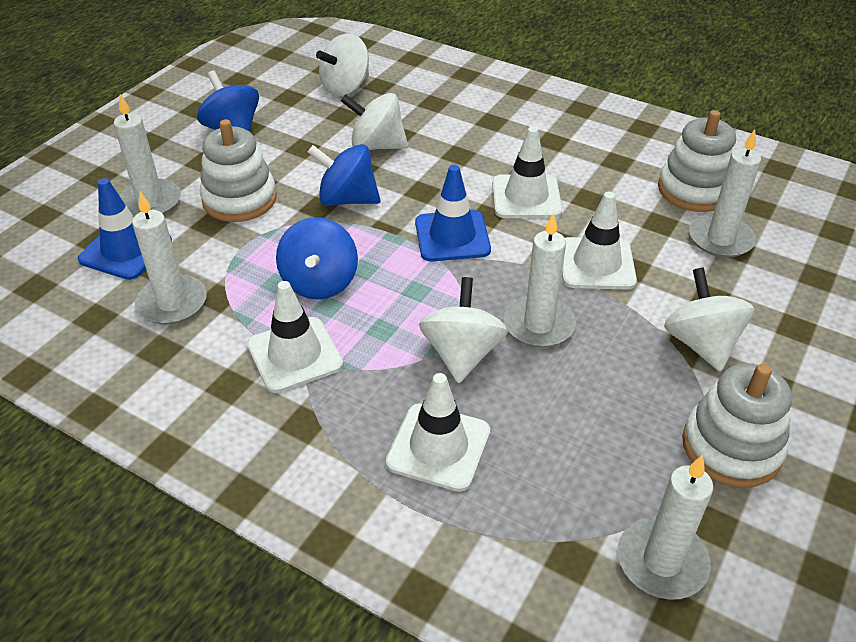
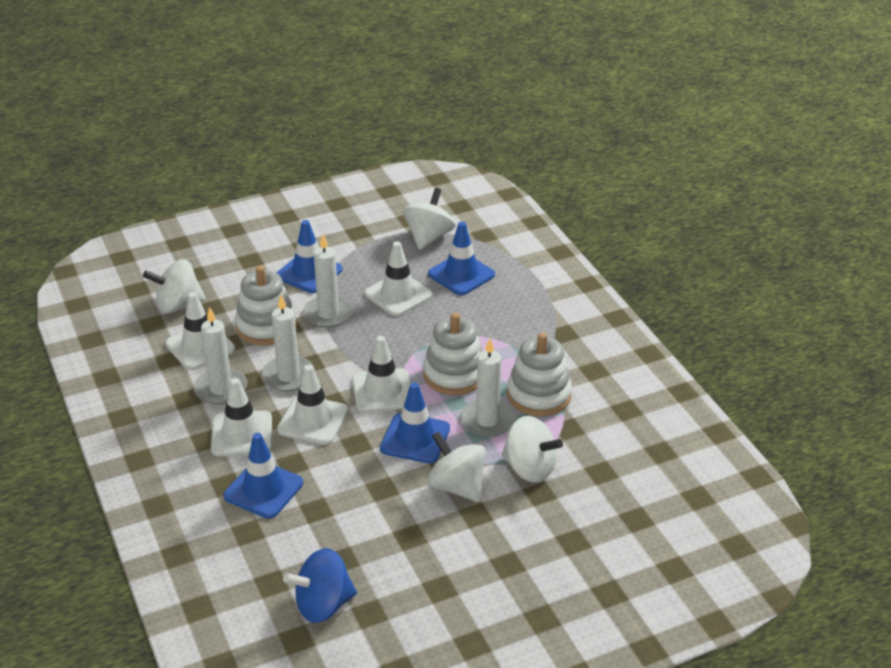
blue spinning top: 3 -> 1
blue traffic cone: 2 -> 4
white candle: 5 -> 4
white traffic cone: 4 -> 5

